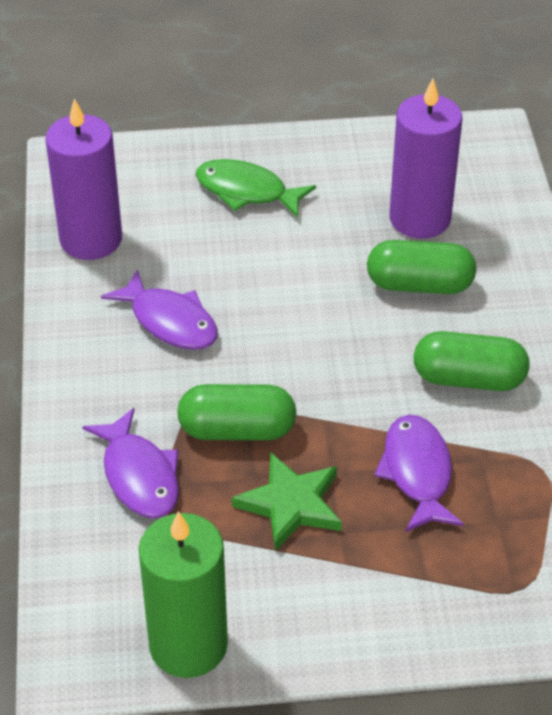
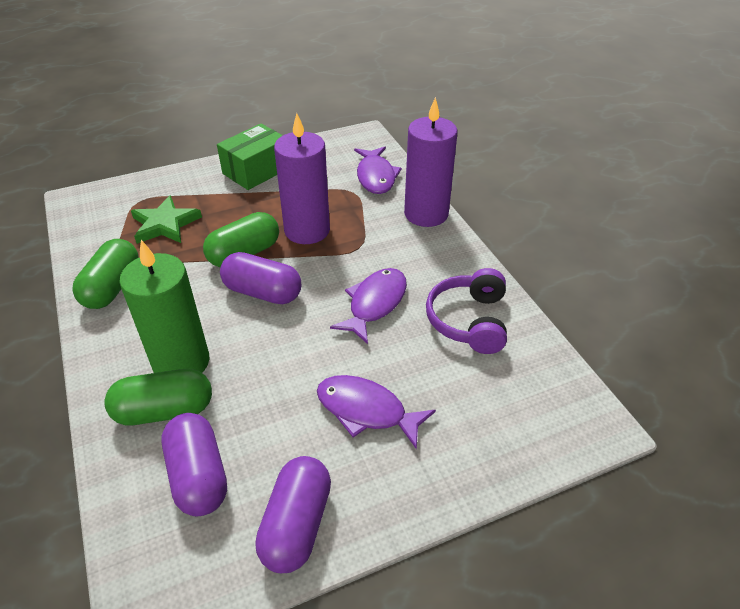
green box: 0 -> 1
green fish: 1 -> 0
purple capsule: 0 -> 3
purple headphones: 0 -> 1

